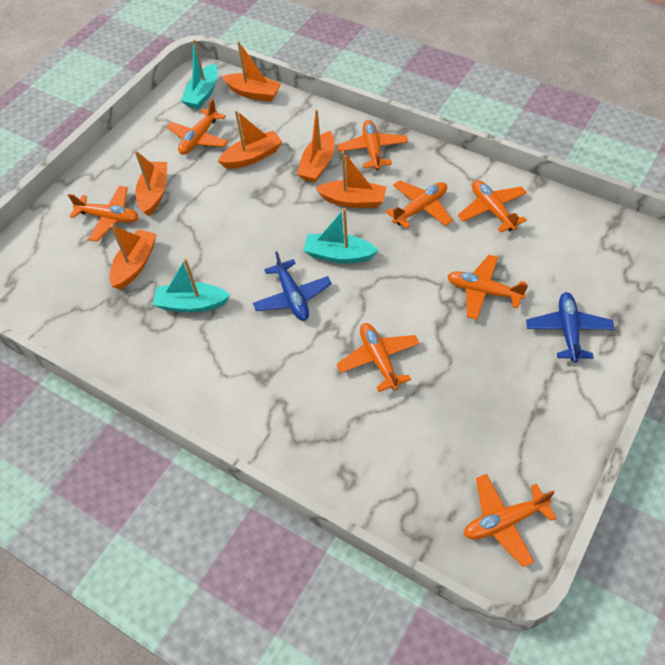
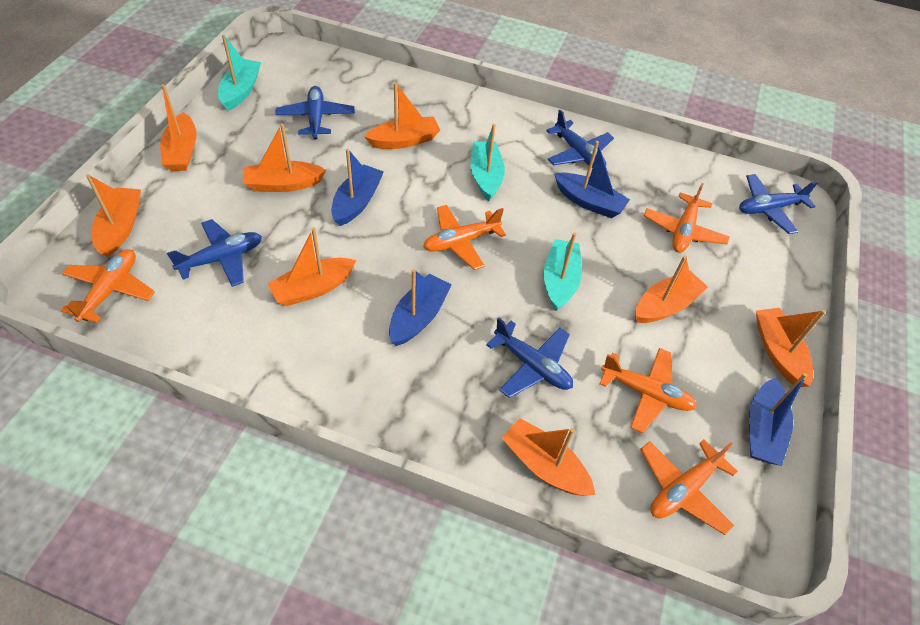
blue boat: 0 -> 4
blue plane: 2 -> 5
orange boat: 6 -> 8
orange plane: 8 -> 5

